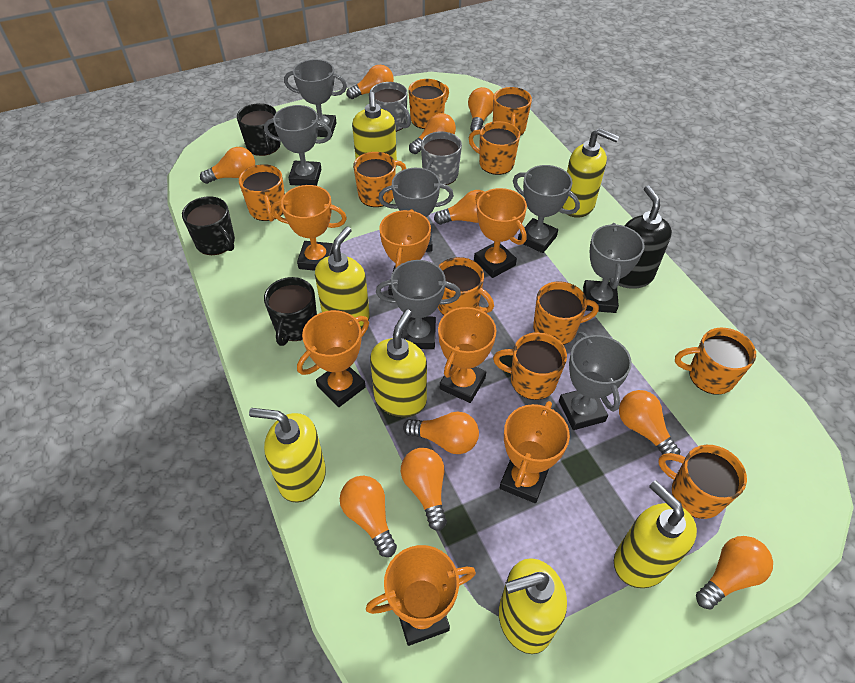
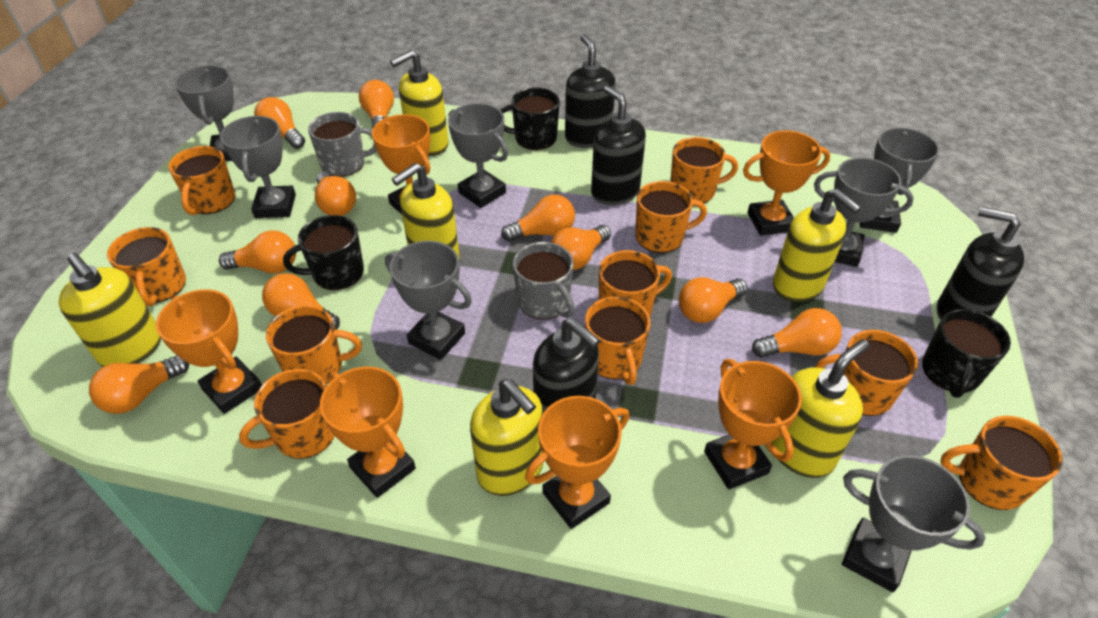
black soap dispenser: 1 -> 4
orange trophy: 7 -> 6
yellow soap dispenser: 7 -> 6

